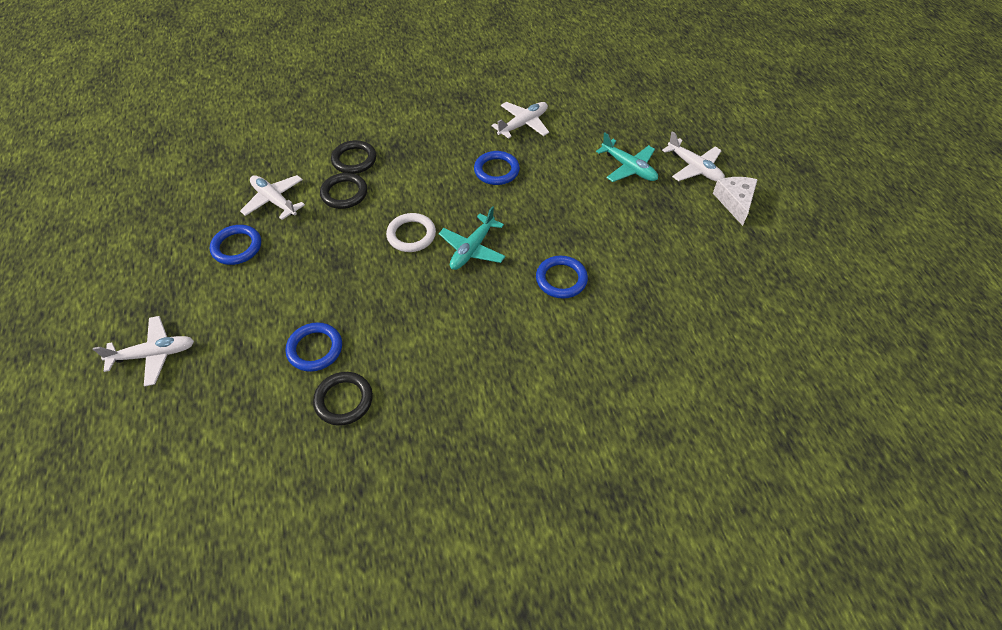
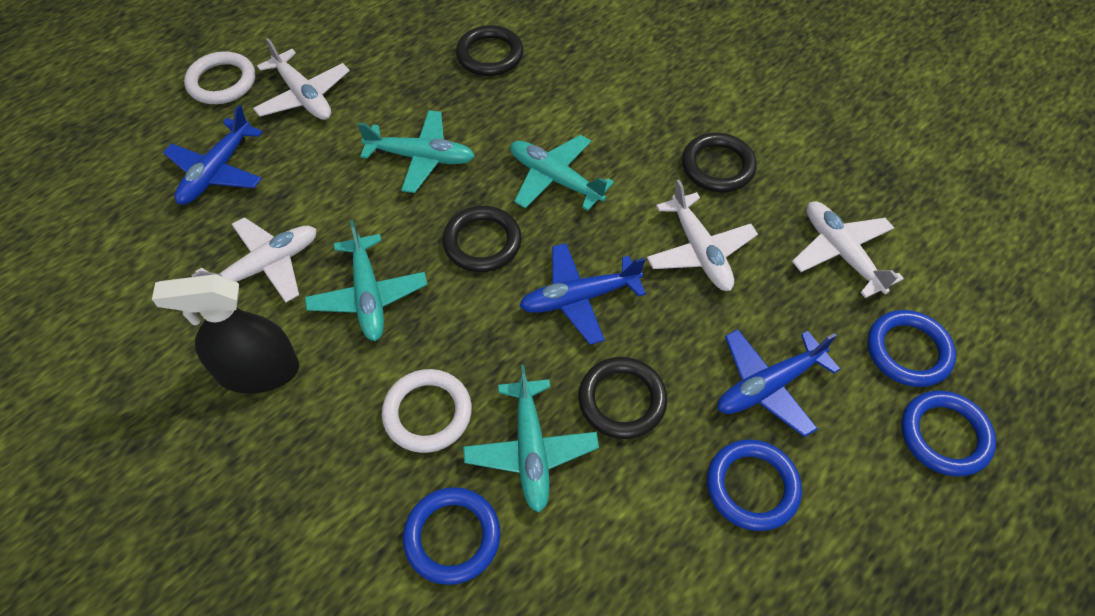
black ring: 3 -> 4
black spray bottle: 0 -> 1
blue plane: 0 -> 3
turquoise plane: 2 -> 4
white cheese: 1 -> 0
white ring: 1 -> 2

